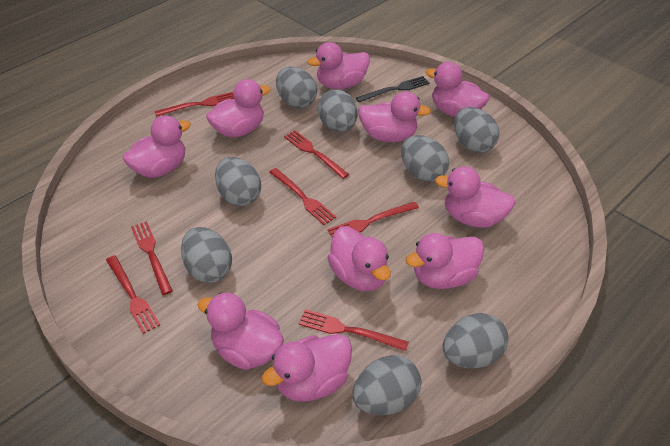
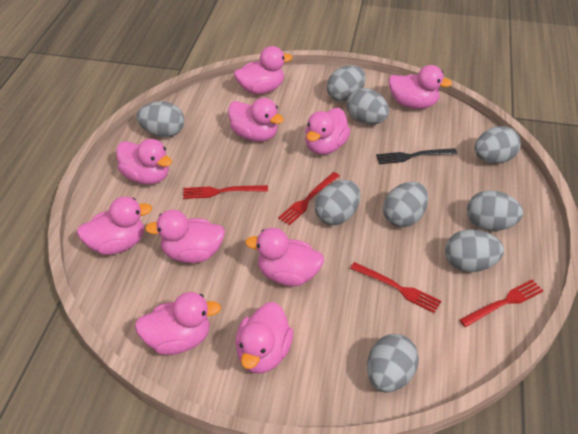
grey egg: 8 -> 9
red fork: 7 -> 4

